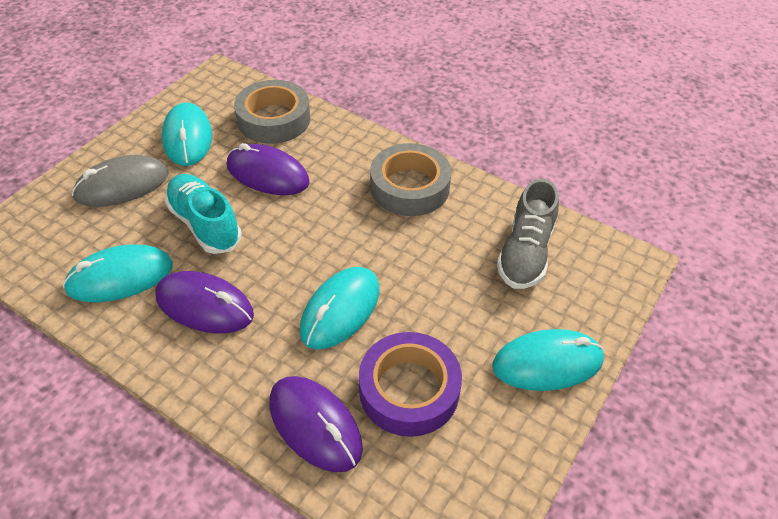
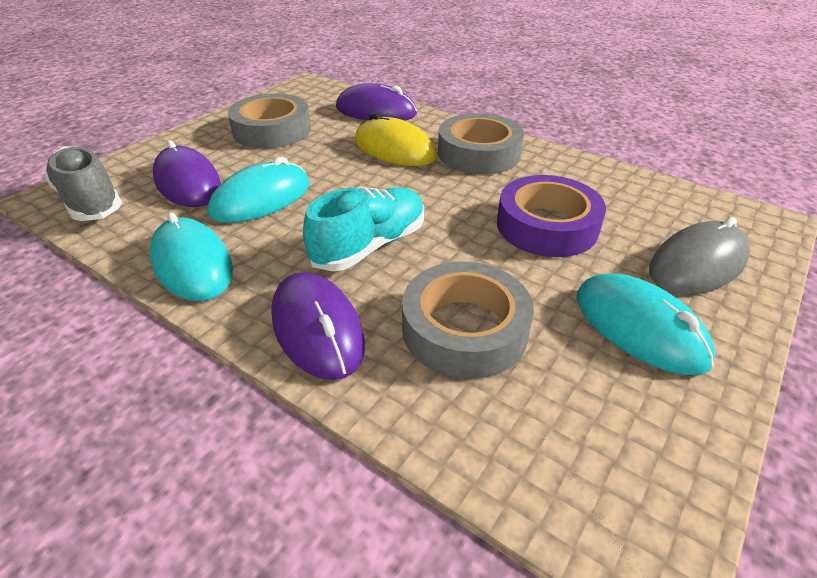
grey tape: 2 -> 3
turquoise mouse: 4 -> 3
yellow mouse: 0 -> 1

